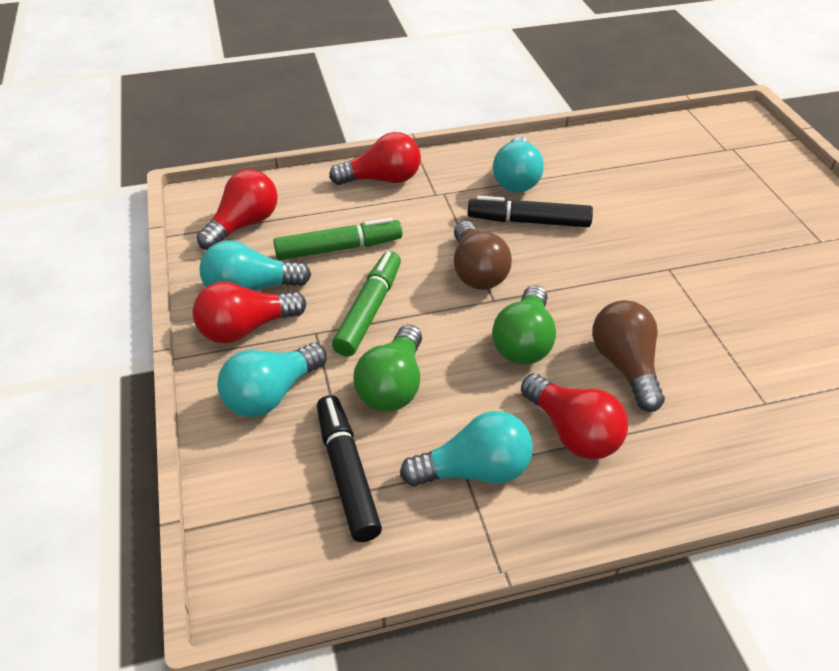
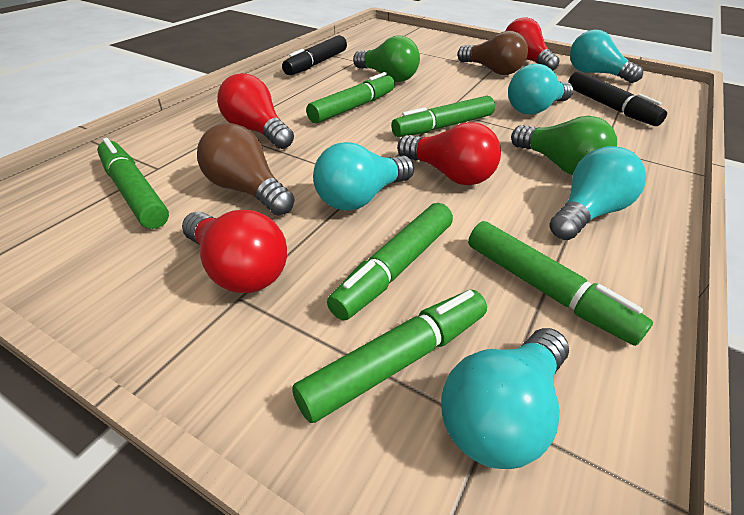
green marker: 2 -> 6
turquoise light bulb: 4 -> 5

